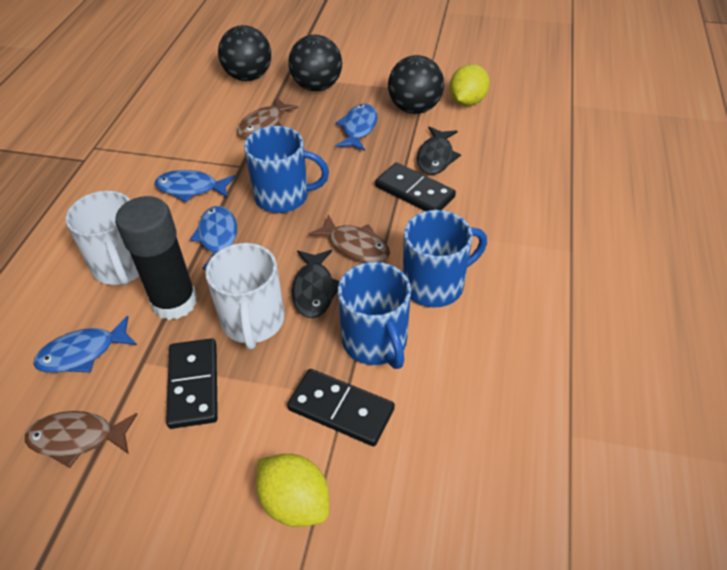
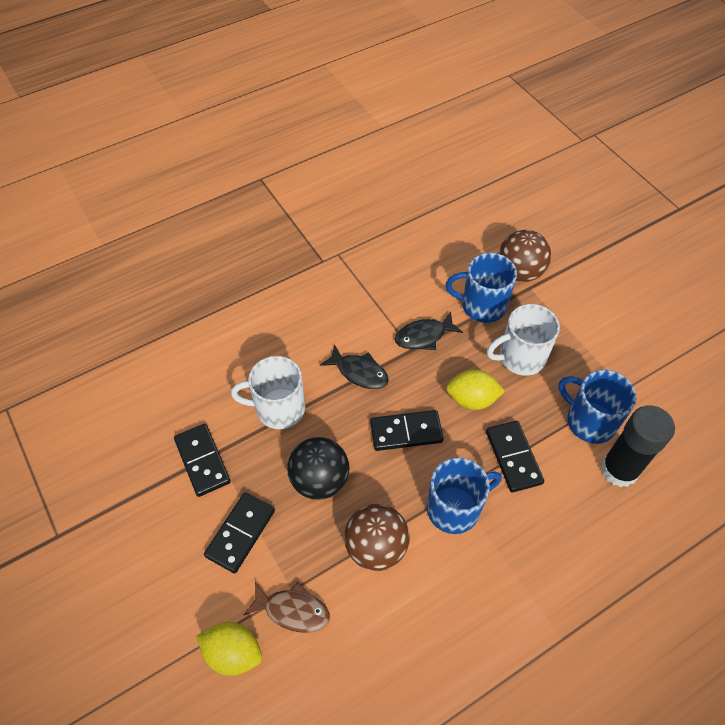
black ball: 3 -> 1
black domino: 3 -> 4
blue fish: 4 -> 0
brown ball: 0 -> 2
brown fish: 3 -> 1

